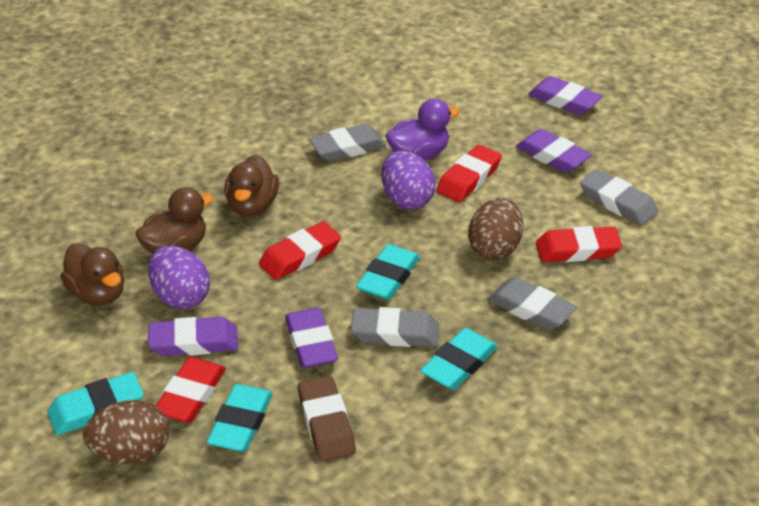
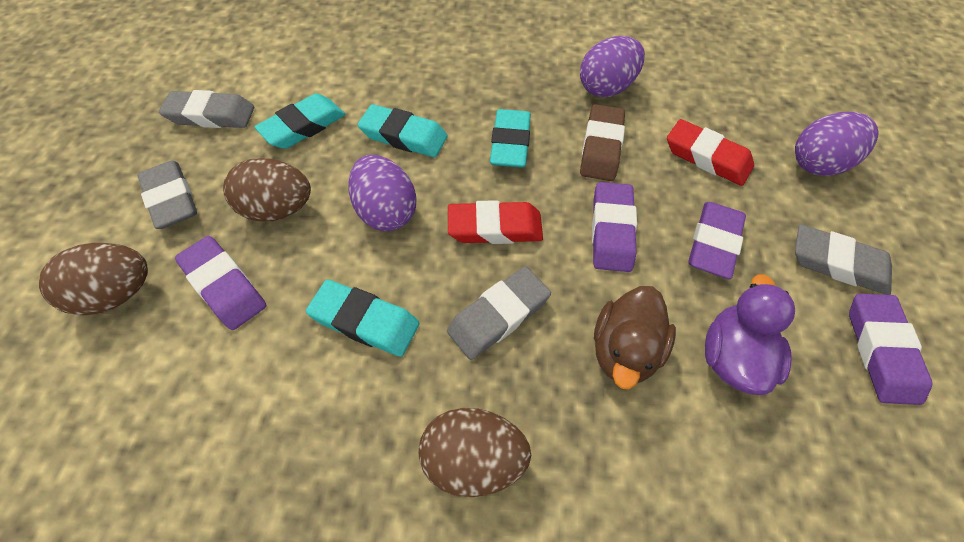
brown duck: 3 -> 1
brown egg: 2 -> 3
purple egg: 2 -> 3
red eraser: 4 -> 2

